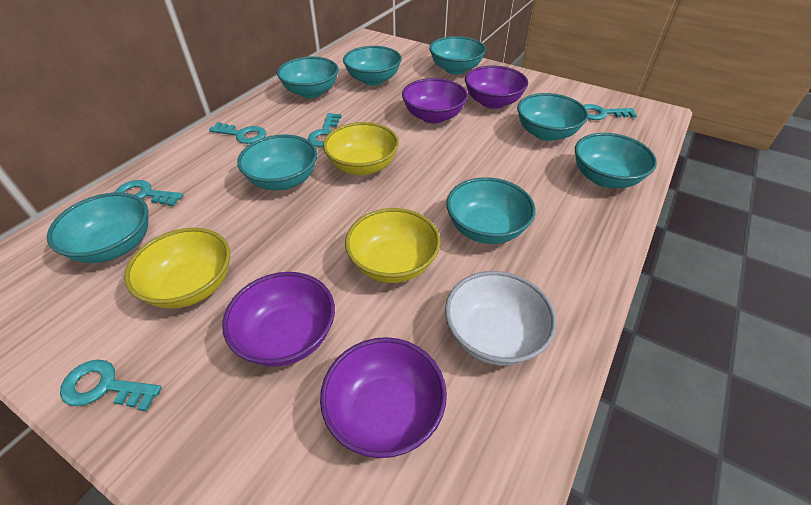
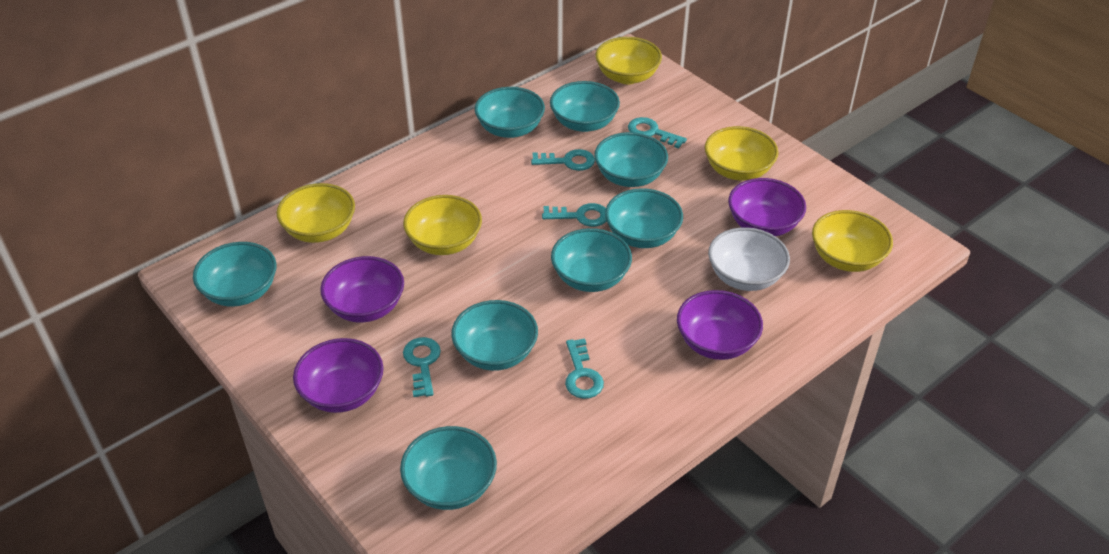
yellow bowl: 3 -> 5

